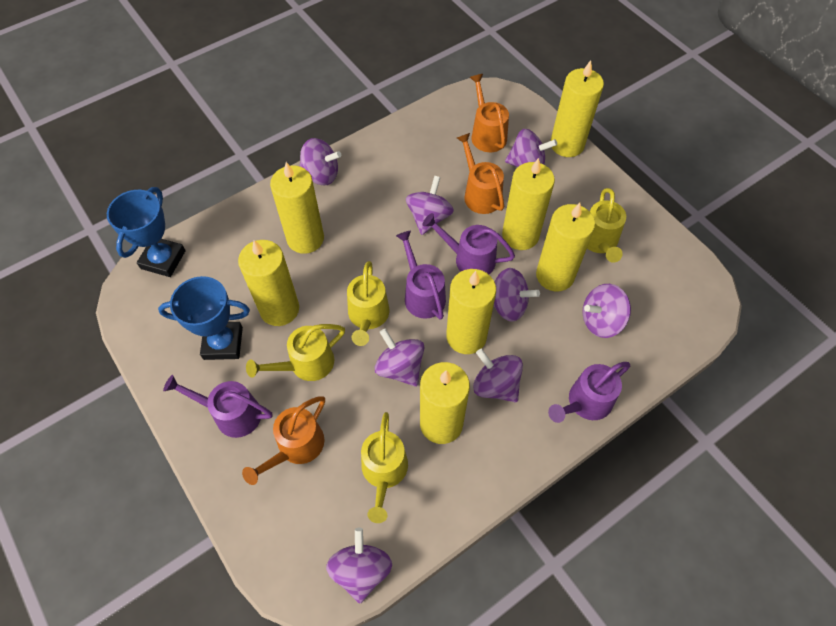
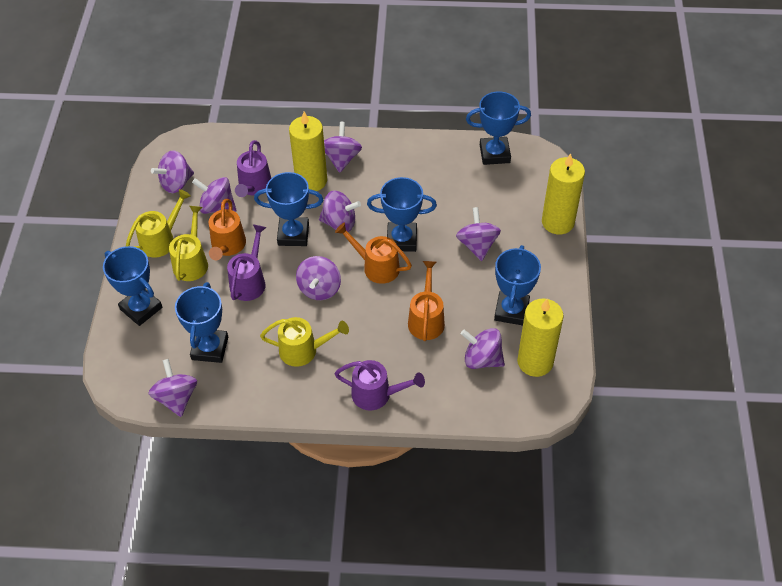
blue trophy: 2 -> 6
purple watering can: 4 -> 3
yellow candle: 7 -> 3
yellow watering can: 4 -> 3

